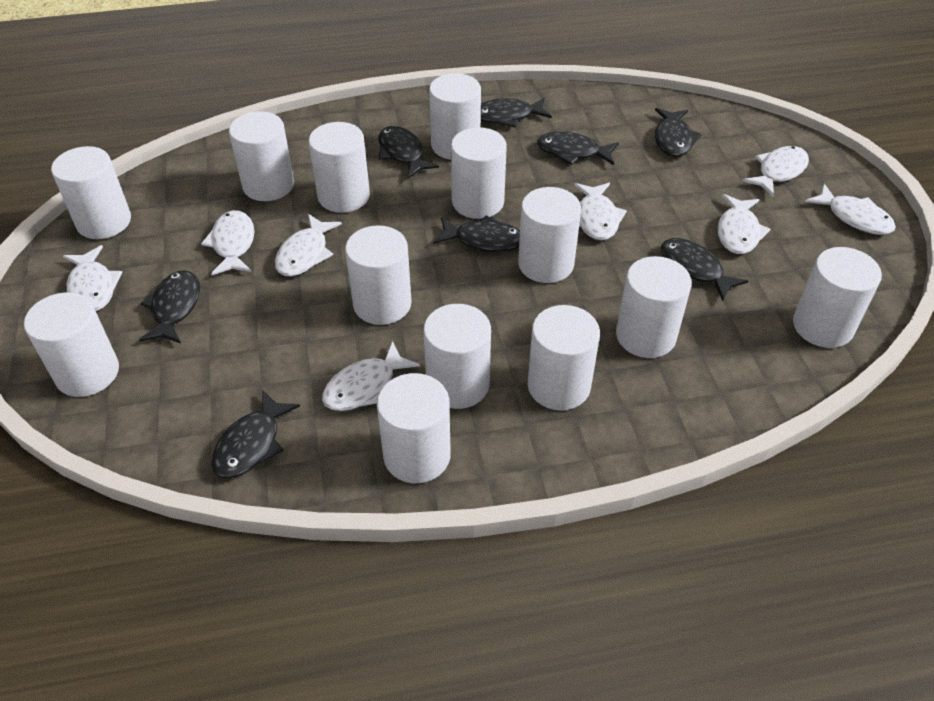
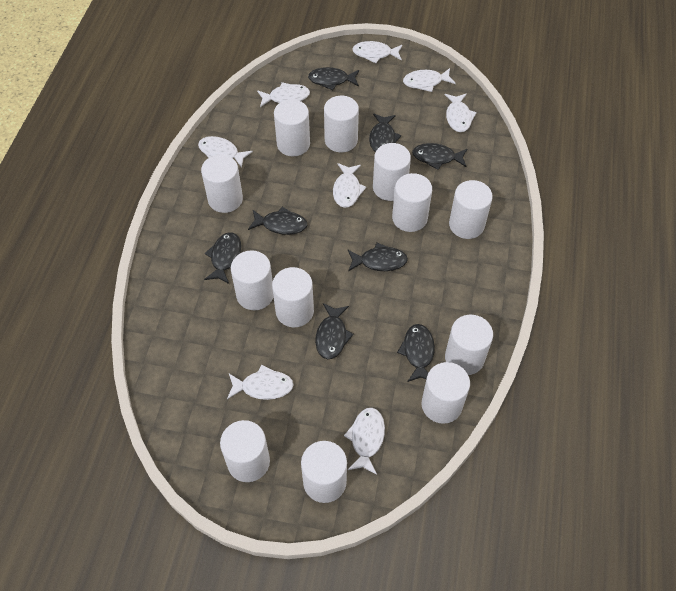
white cylinder: 13 -> 12

